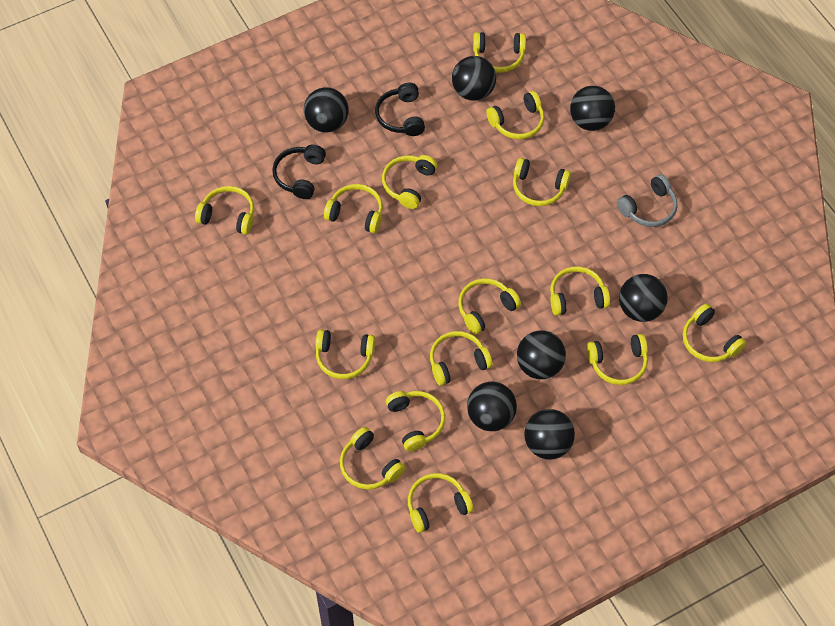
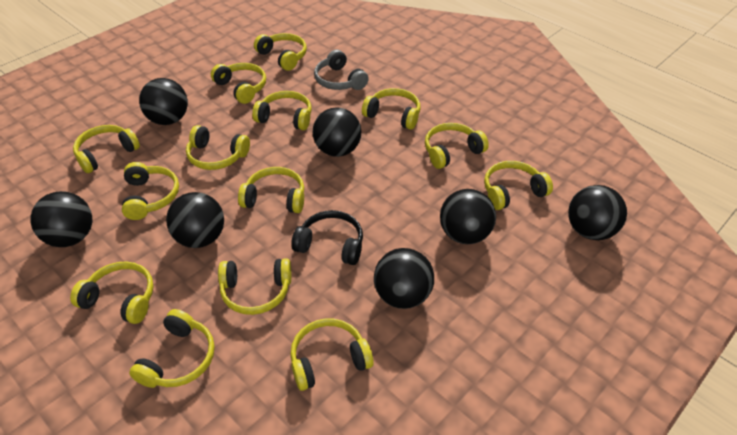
black headphones: 2 -> 1
yellow headphones: 15 -> 14

